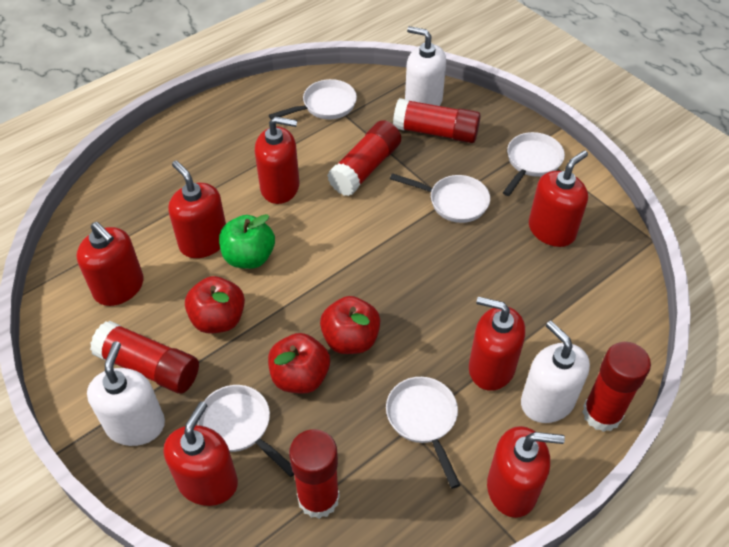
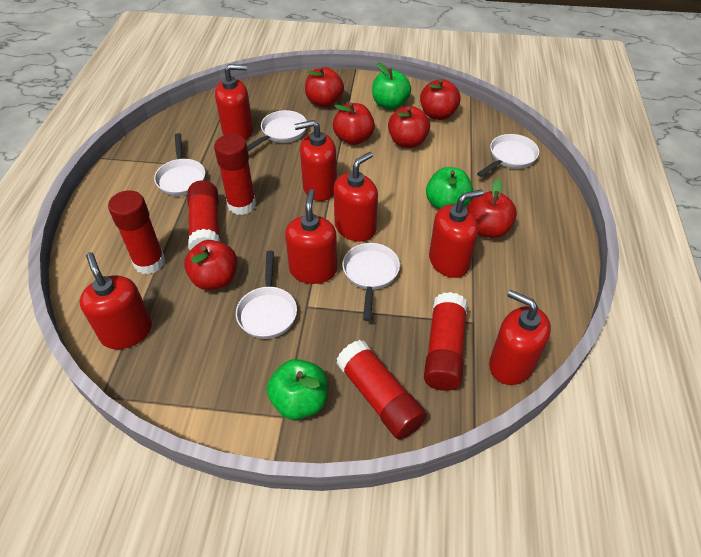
green apple: 1 -> 3
red apple: 3 -> 6
white soap dispenser: 3 -> 0

